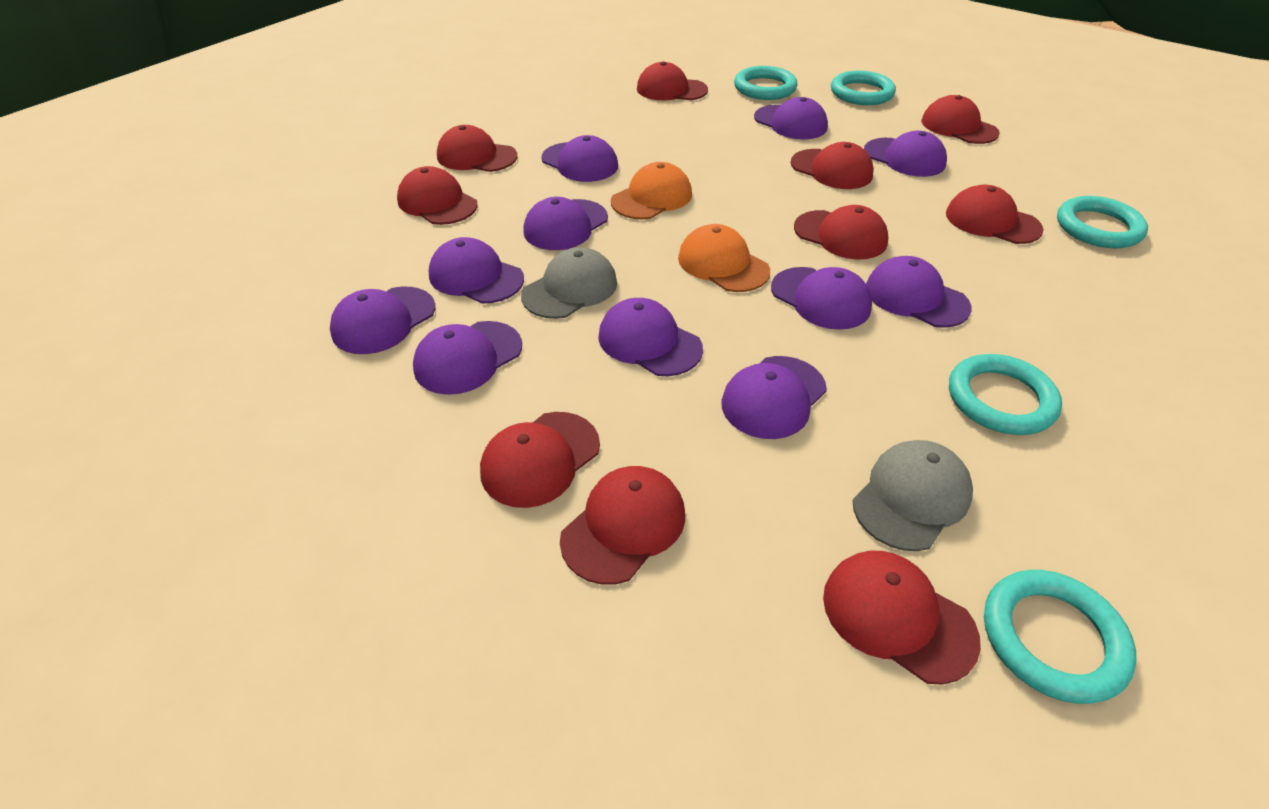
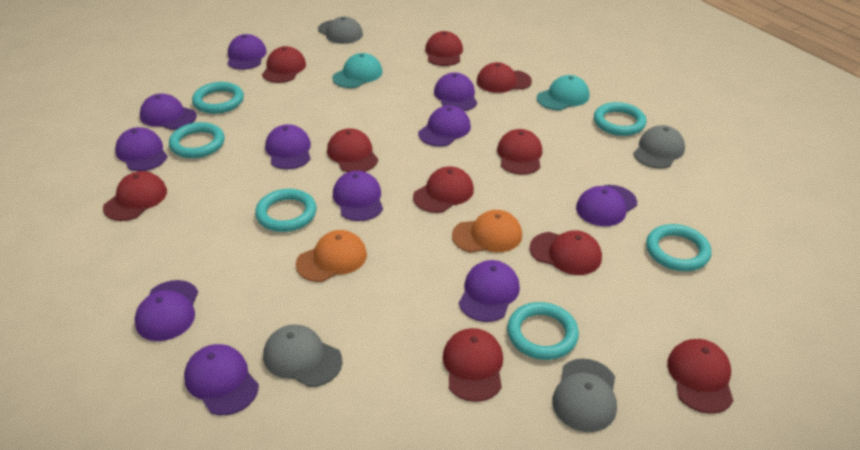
grey cap: 2 -> 4
turquoise cap: 0 -> 2
turquoise ring: 5 -> 6

